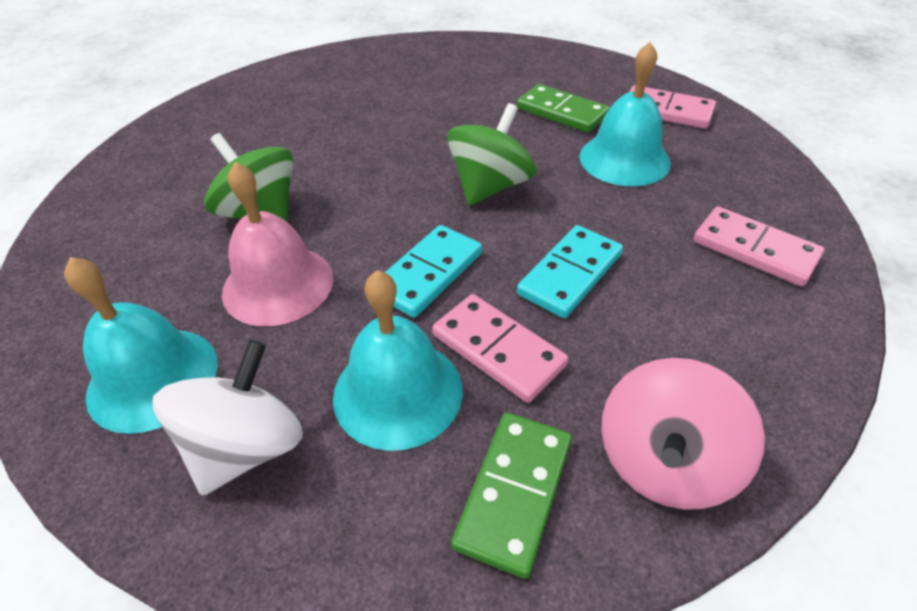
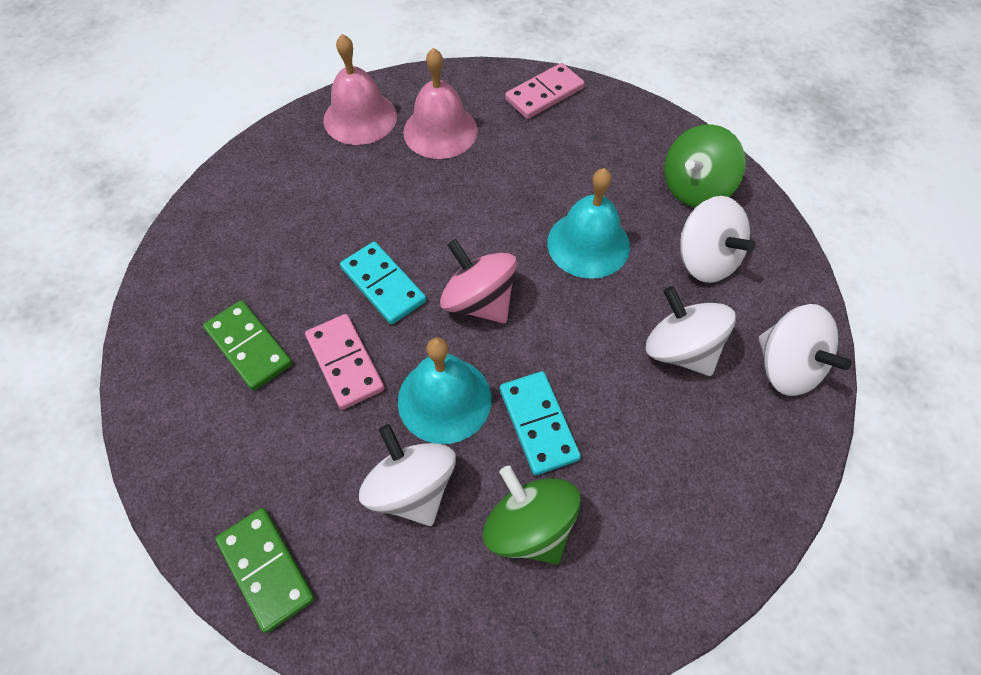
pink bell: 1 -> 2
pink domino: 3 -> 2
turquoise bell: 3 -> 2
white spinning top: 1 -> 4

